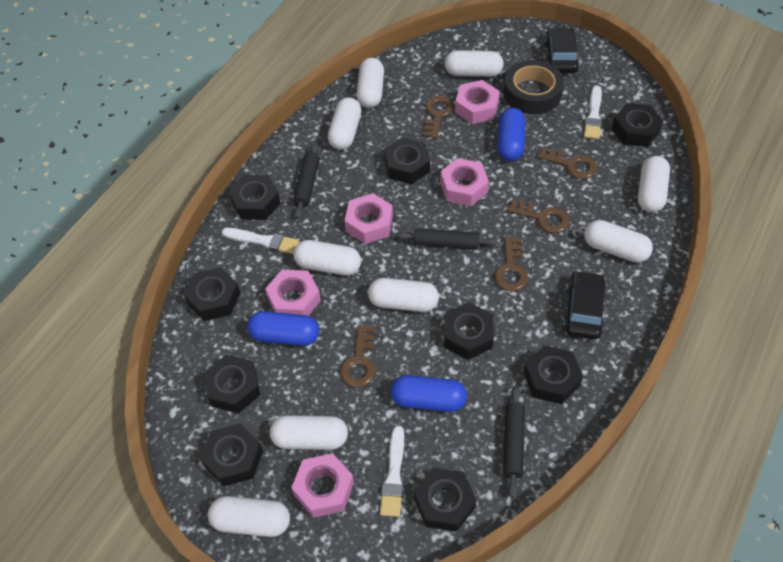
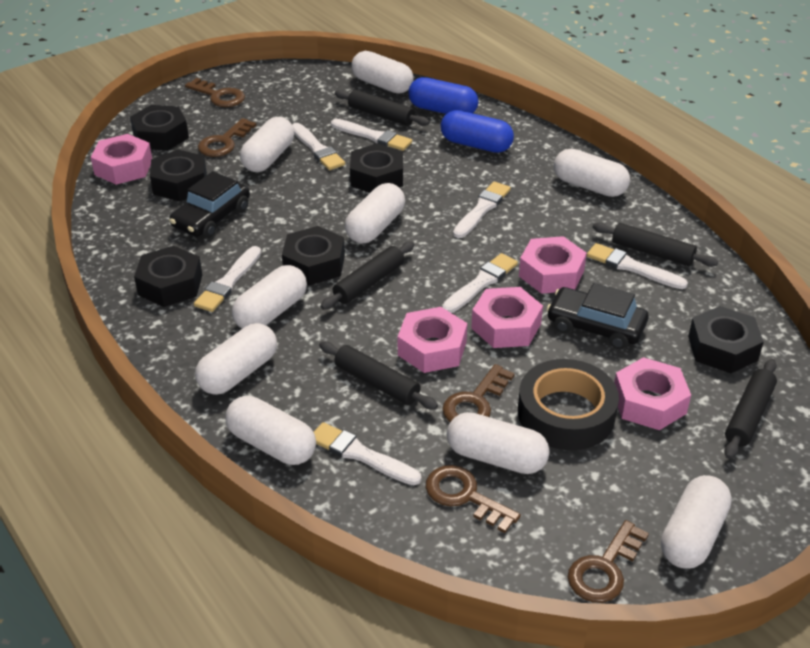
black nut: 9 -> 6
black rolling pin: 3 -> 5
blue capsule: 3 -> 2
white brush: 3 -> 7

